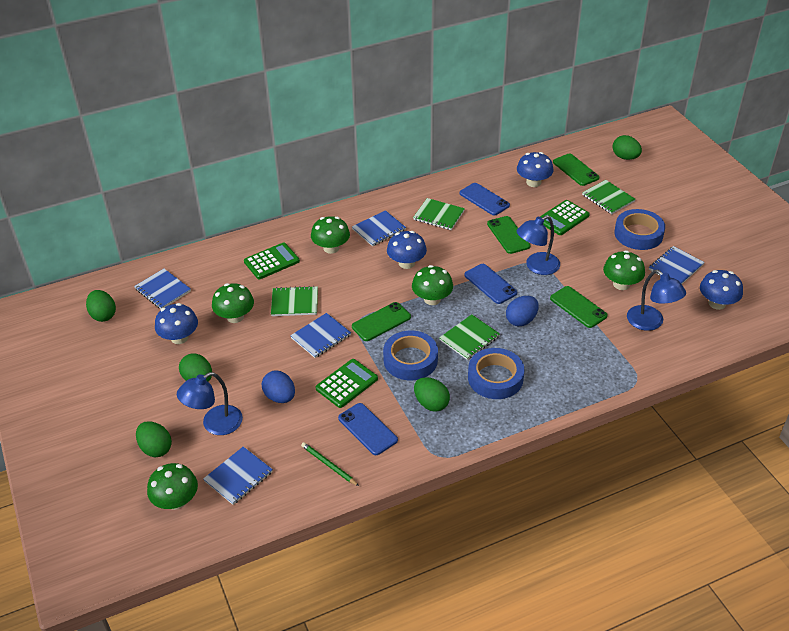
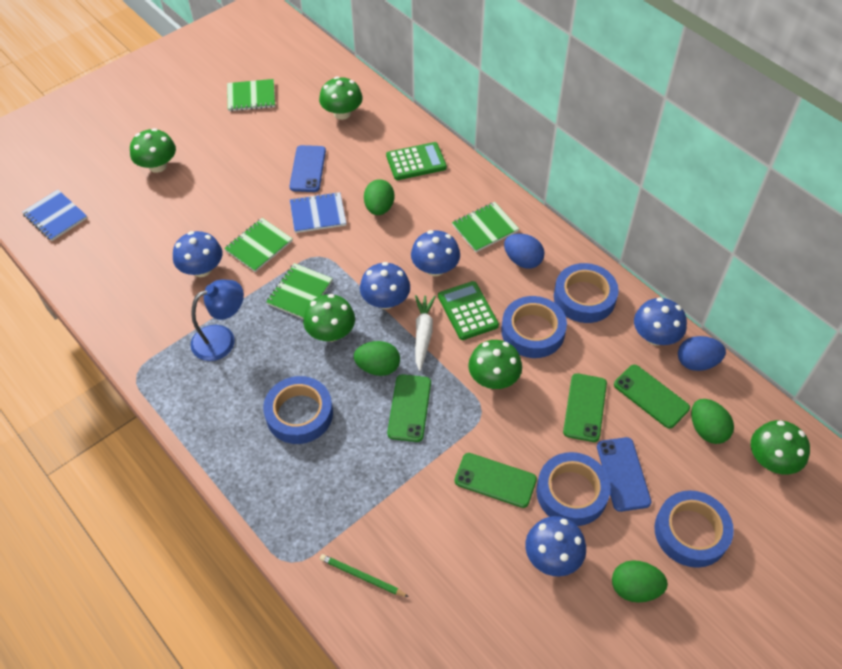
blue lamp: 3 -> 1
blue mushroom: 4 -> 5
blue notebook: 5 -> 2
blue phone: 3 -> 2
blue tape: 3 -> 5
green calculator: 3 -> 2
green egg: 5 -> 4
white carrot: 0 -> 1

